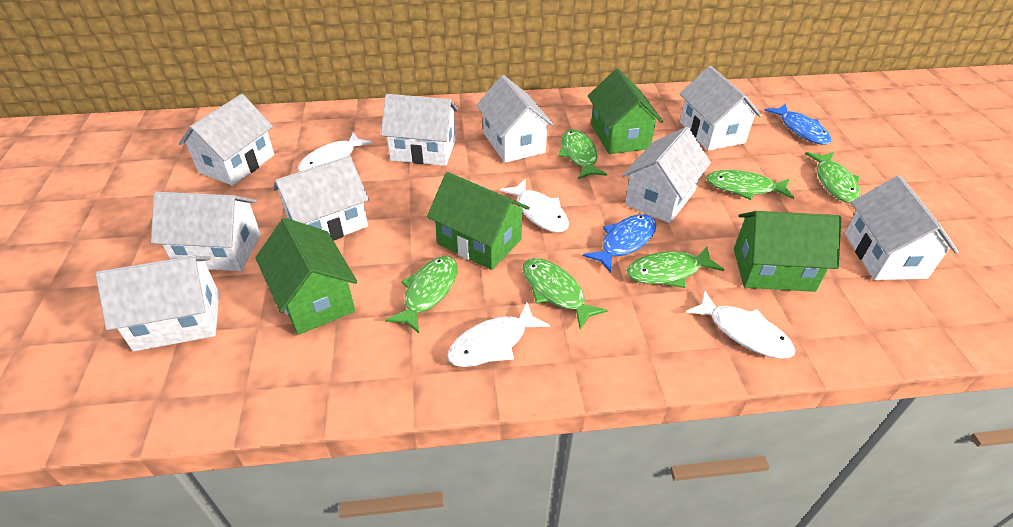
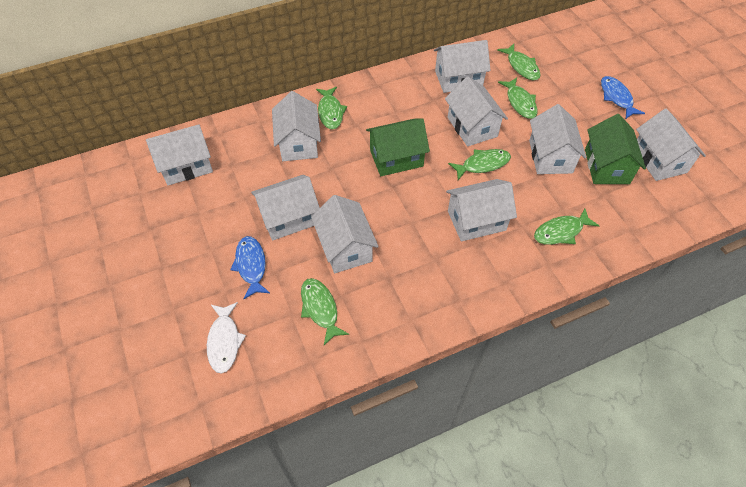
green house: 4 -> 2
white fish: 4 -> 1

